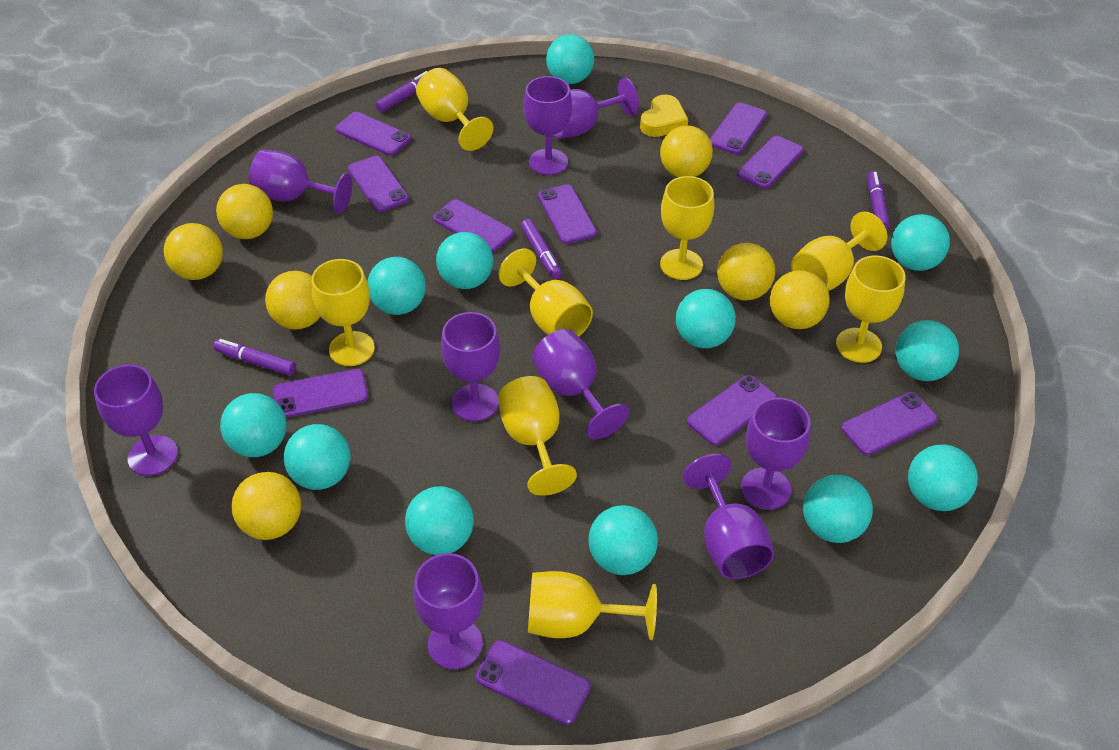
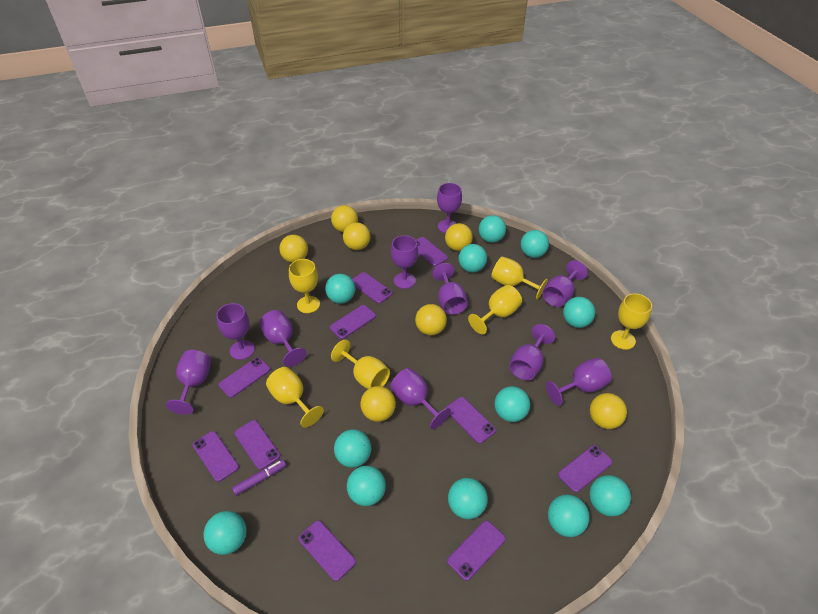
purple goblet: 9 -> 10
purple marker: 4 -> 1
yellow goblet: 8 -> 6
yellow heart: 1 -> 0

